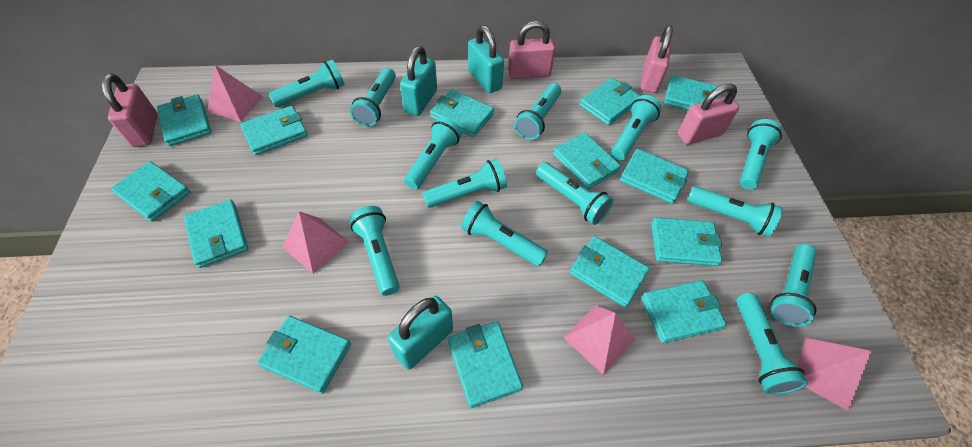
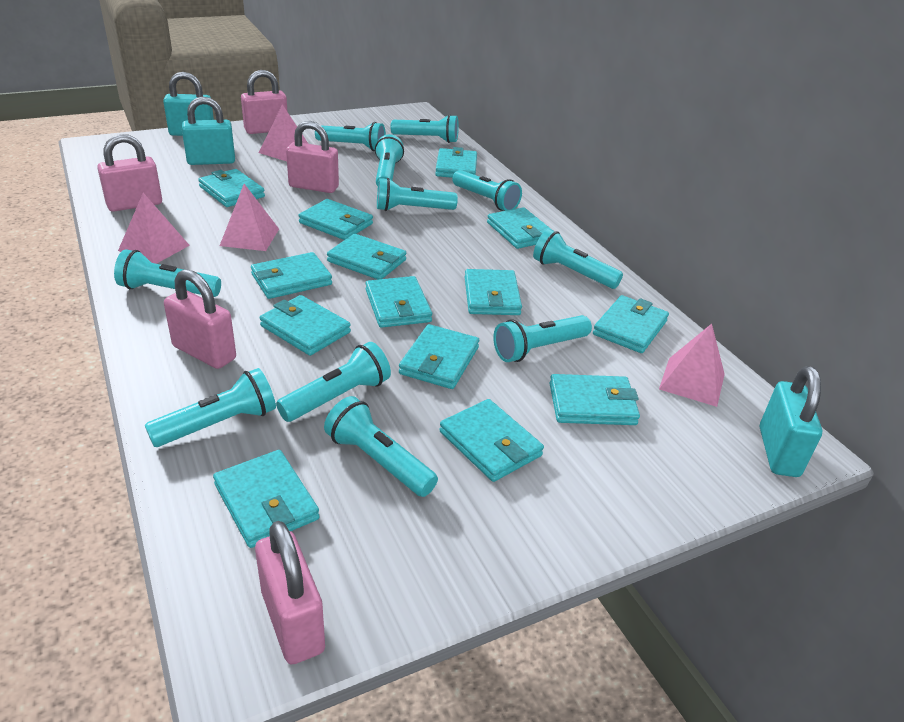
pink padlock: 4 -> 5
turquoise flashlight: 13 -> 11

